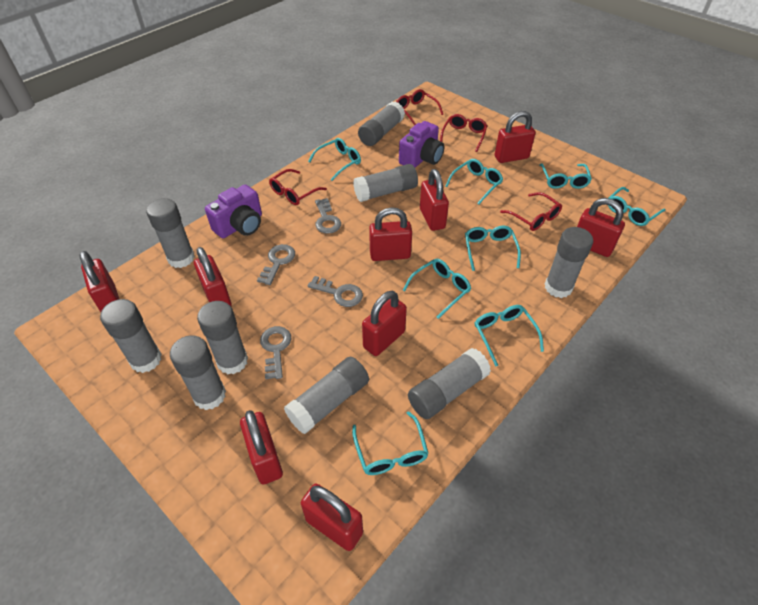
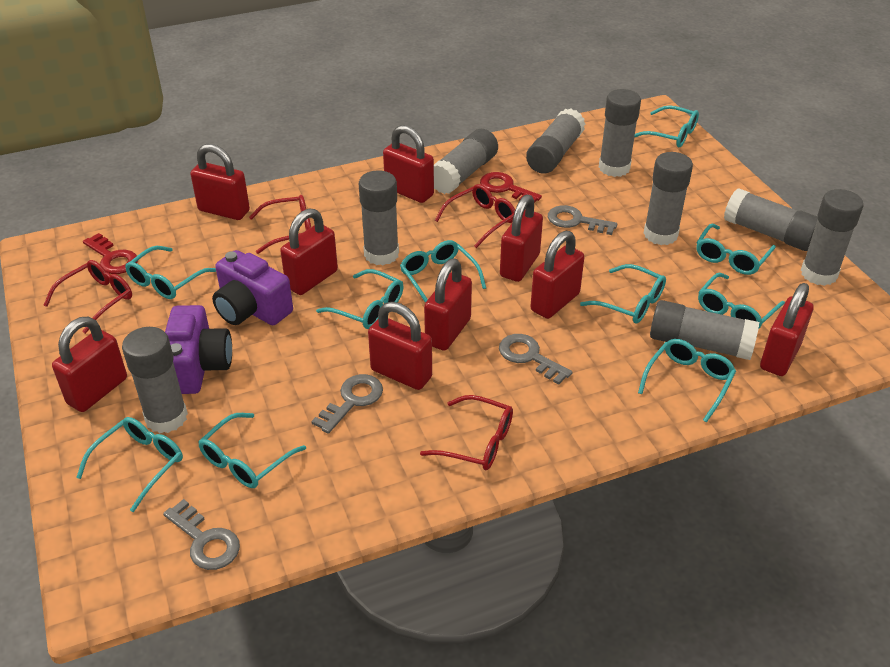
red key: 0 -> 2
turquoise glasses: 8 -> 10

